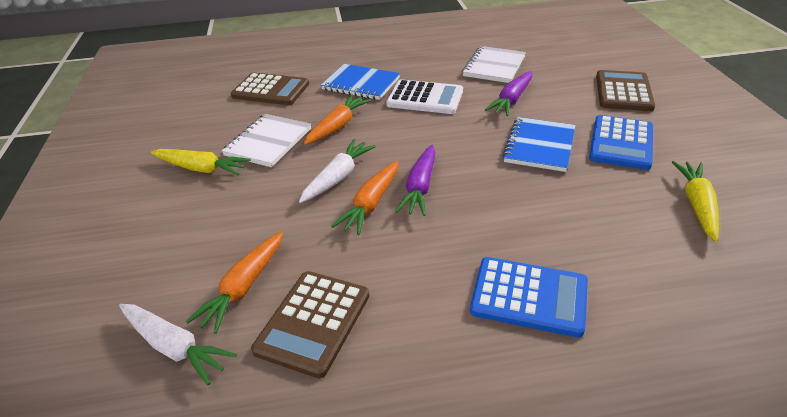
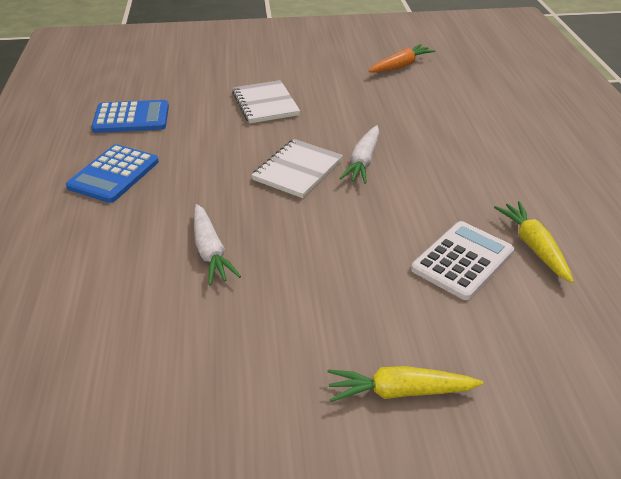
blue notebook: 2 -> 0
brown calculator: 3 -> 0
orange carrot: 3 -> 1
purple carrot: 2 -> 0

